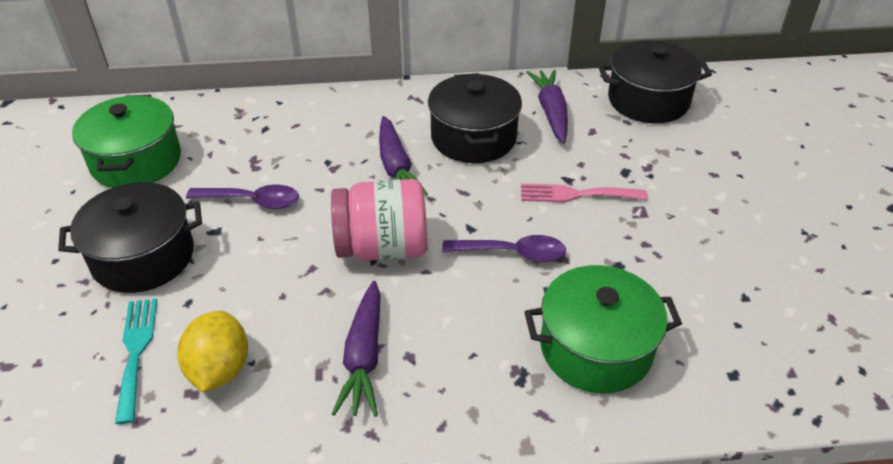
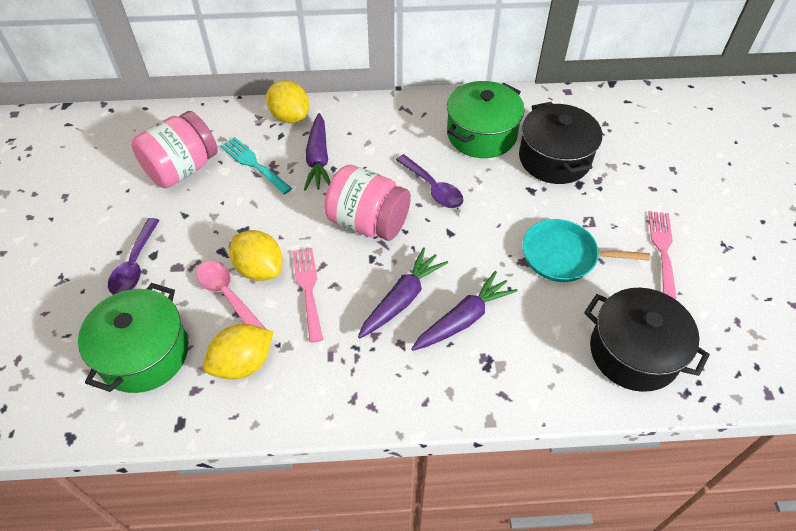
black pot: 3 -> 2
pink fork: 1 -> 2
pink jar: 1 -> 2
pink spoon: 0 -> 1
turquoise pan: 0 -> 1
yellow lemon: 1 -> 3

